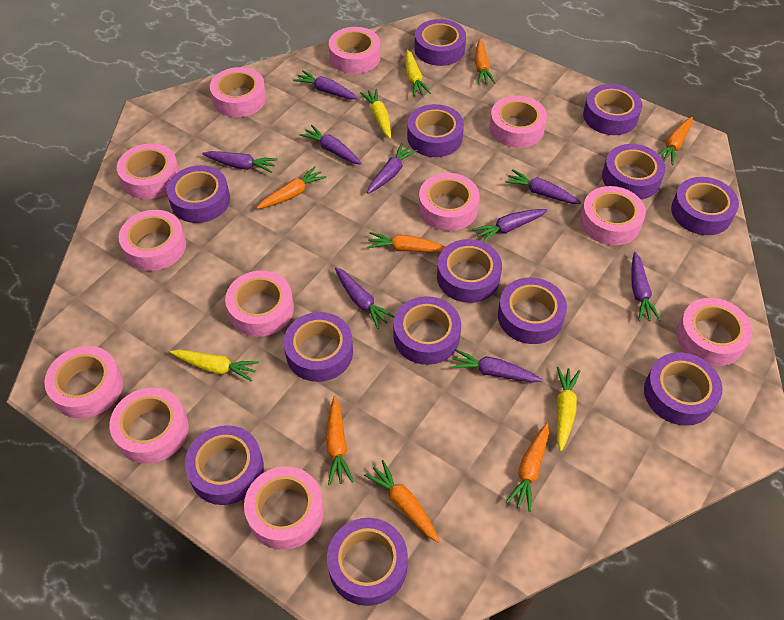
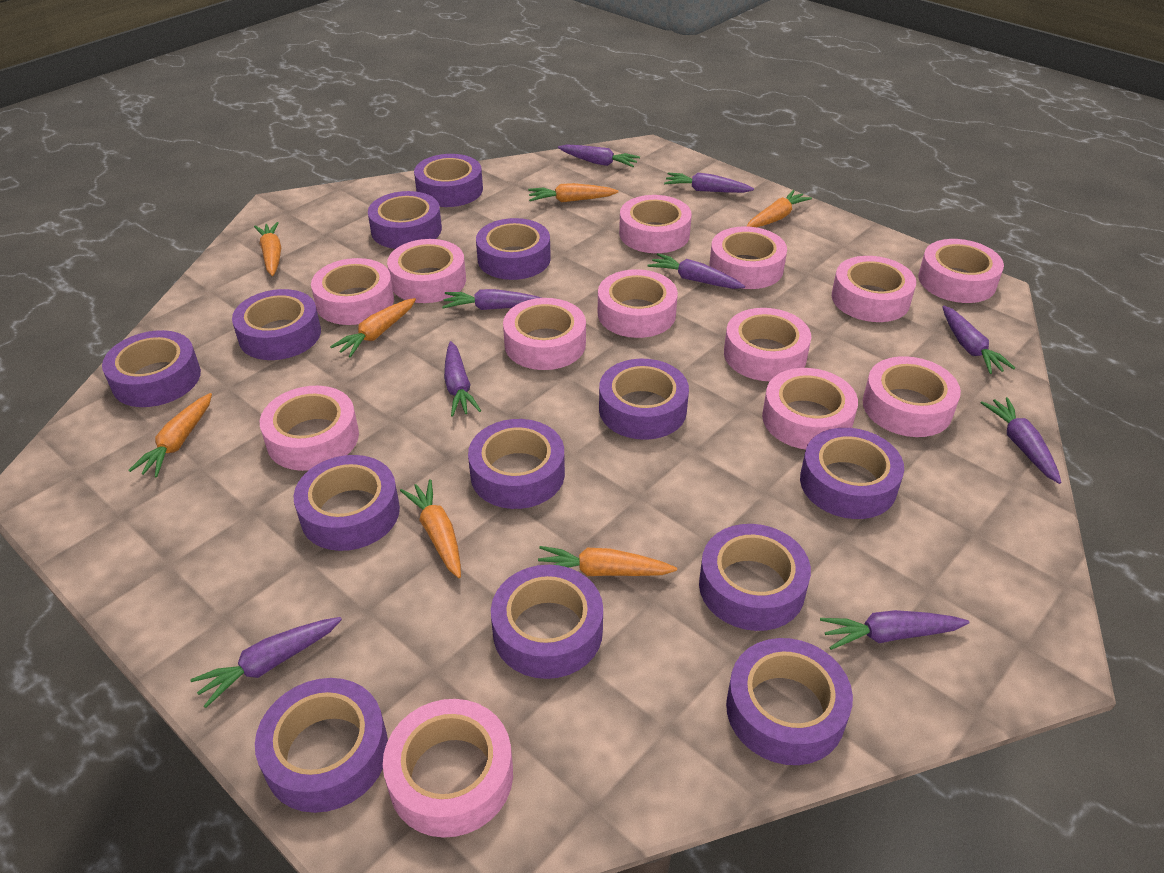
pink tape: 12 -> 13
yellow carrot: 4 -> 0

